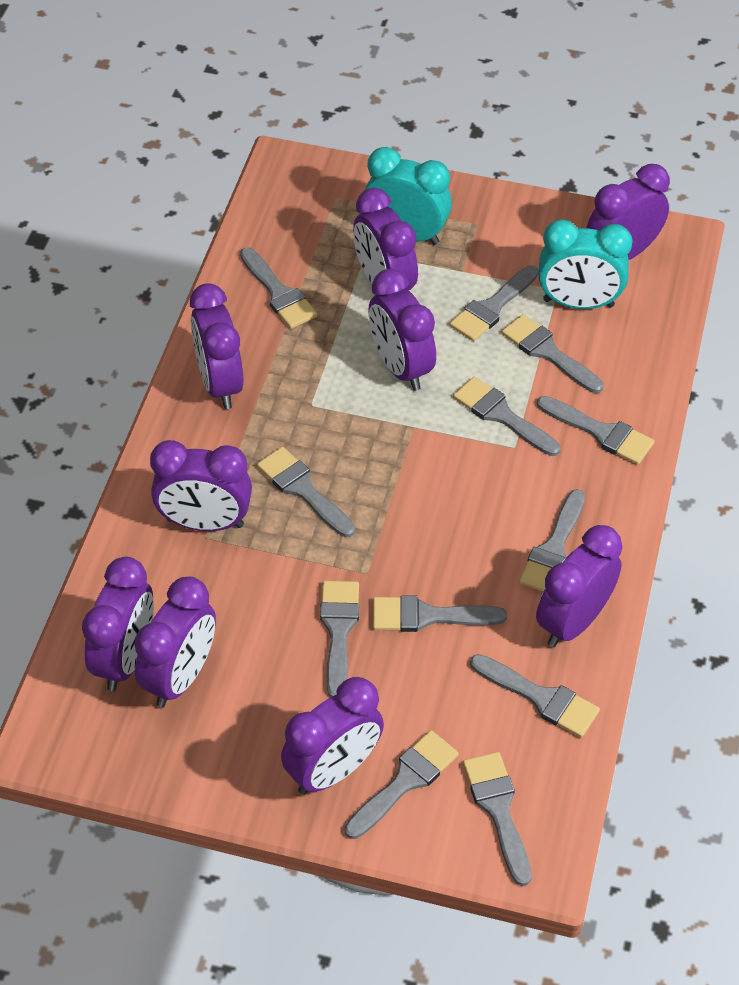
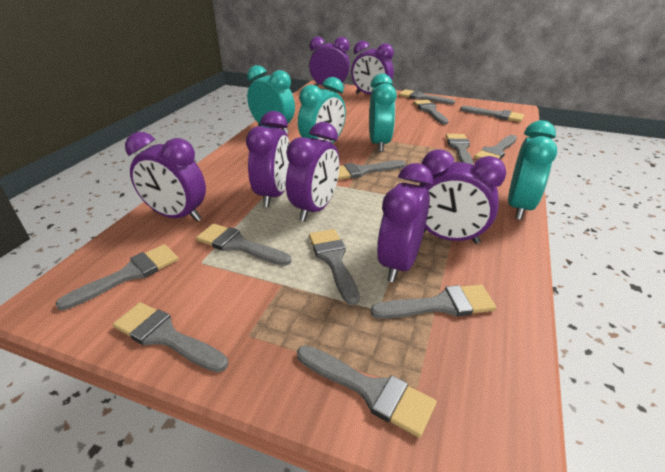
purple clock: 9 -> 7
turquoise clock: 2 -> 4

